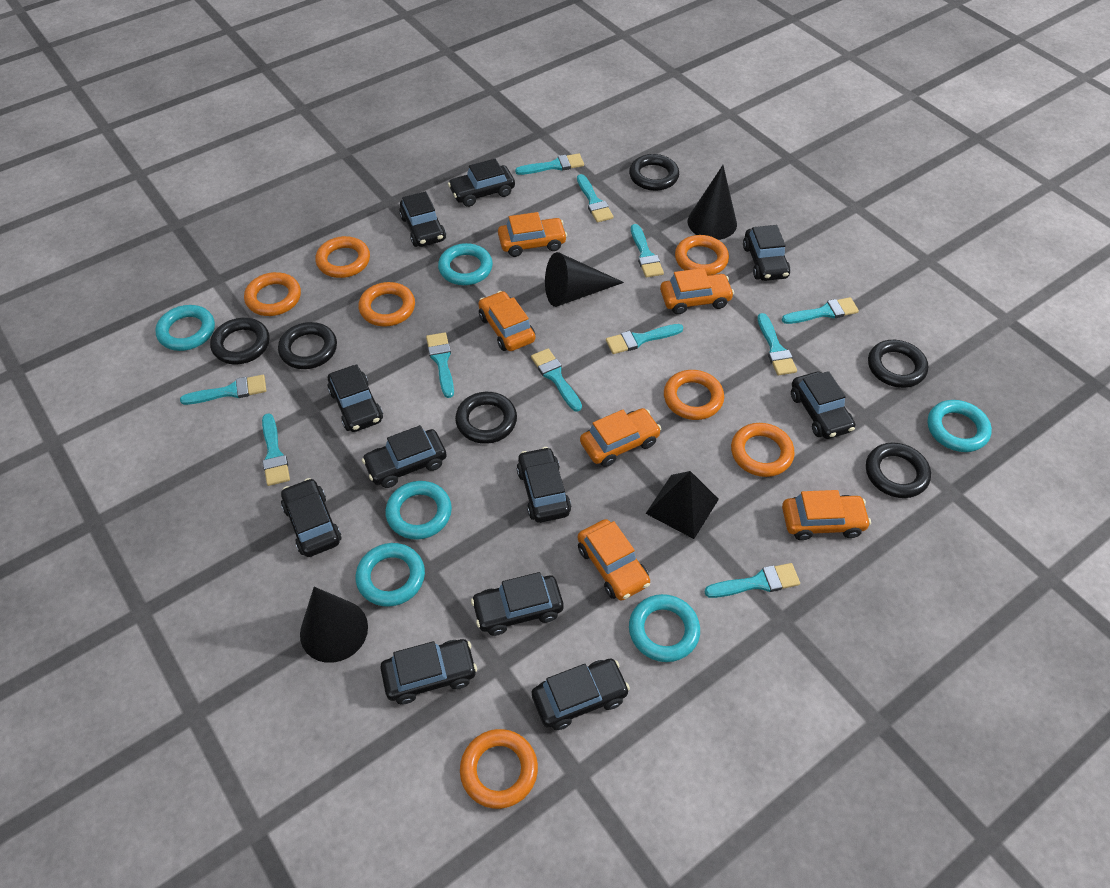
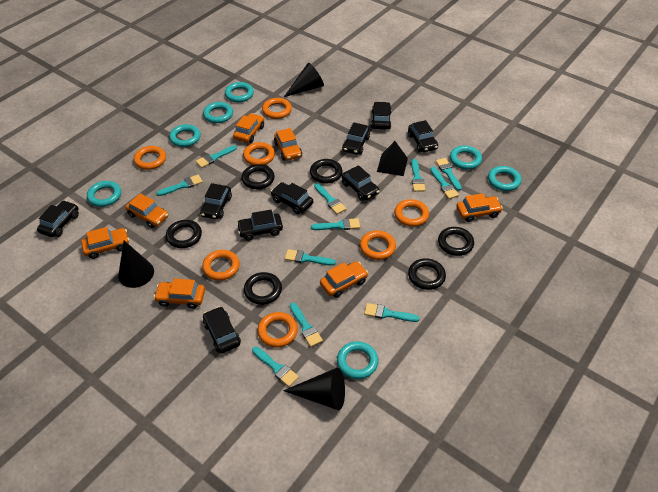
black car: 11 -> 9
orange car: 6 -> 7
turquoise ring: 6 -> 7

